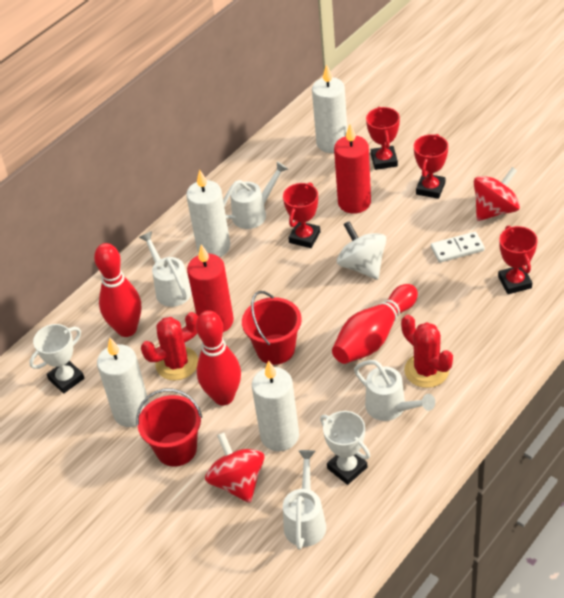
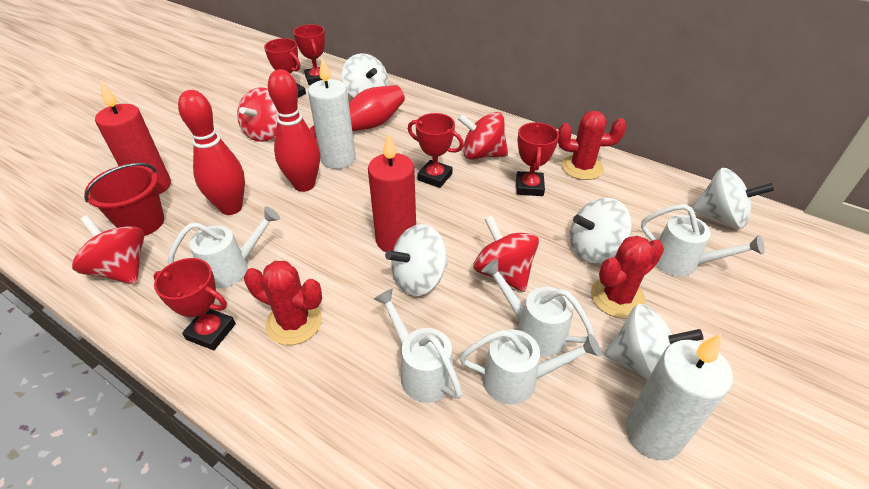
red bucket: 2 -> 1
red cactus: 2 -> 3
red spinning top: 2 -> 4
red trophy: 4 -> 5
white candle: 4 -> 2
white domino: 1 -> 0
white spinning top: 1 -> 5
white trophy: 2 -> 0
white watering can: 4 -> 5

